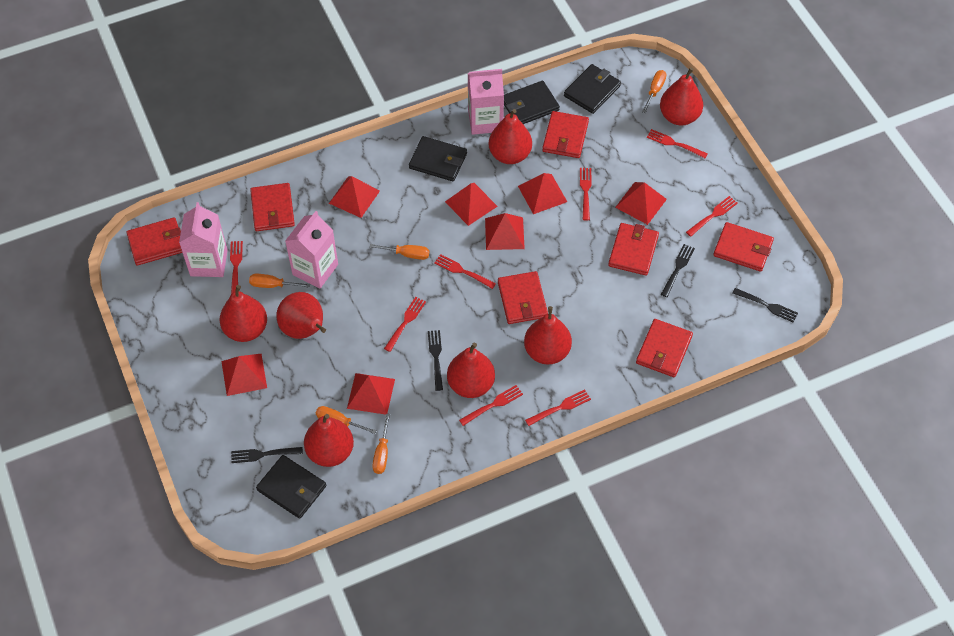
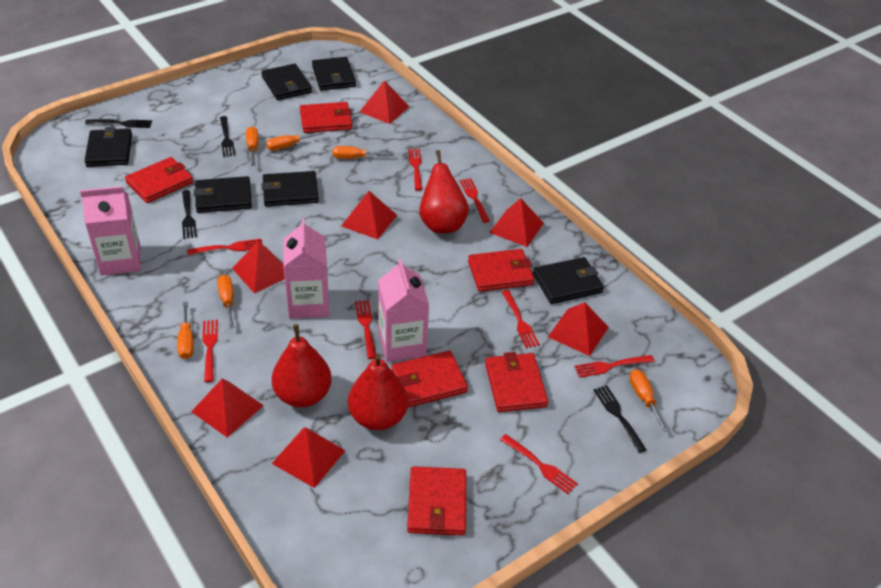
black wallet: 4 -> 6
orange screwdriver: 5 -> 6
red pear: 7 -> 3
red wallet: 7 -> 6

